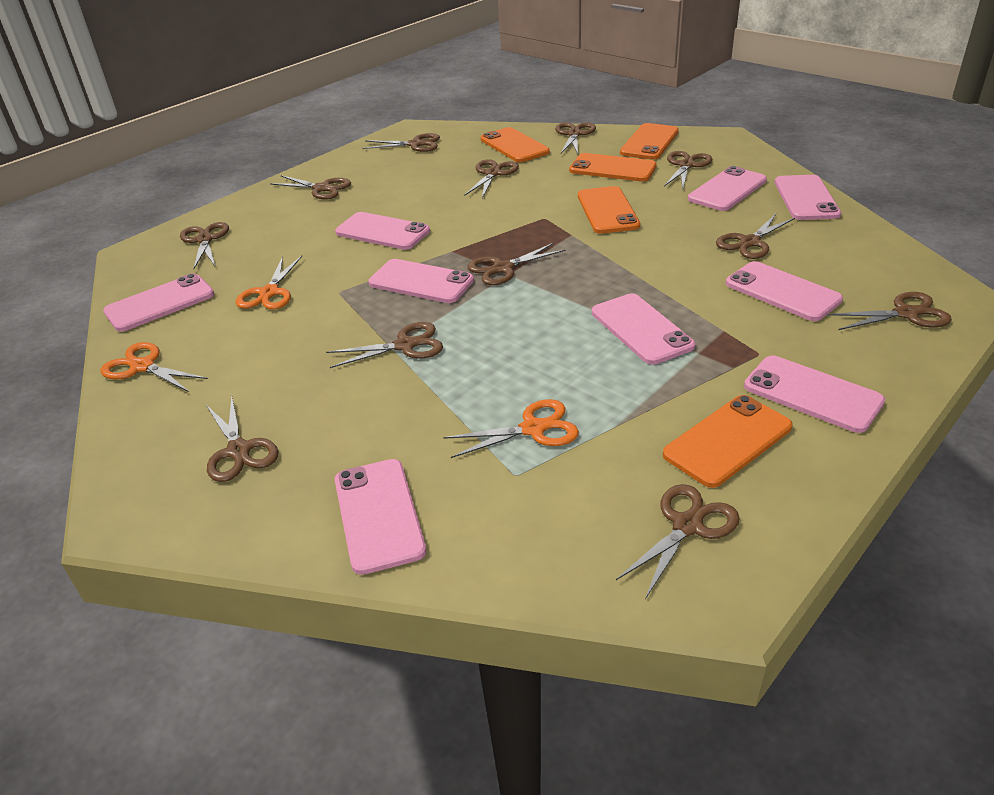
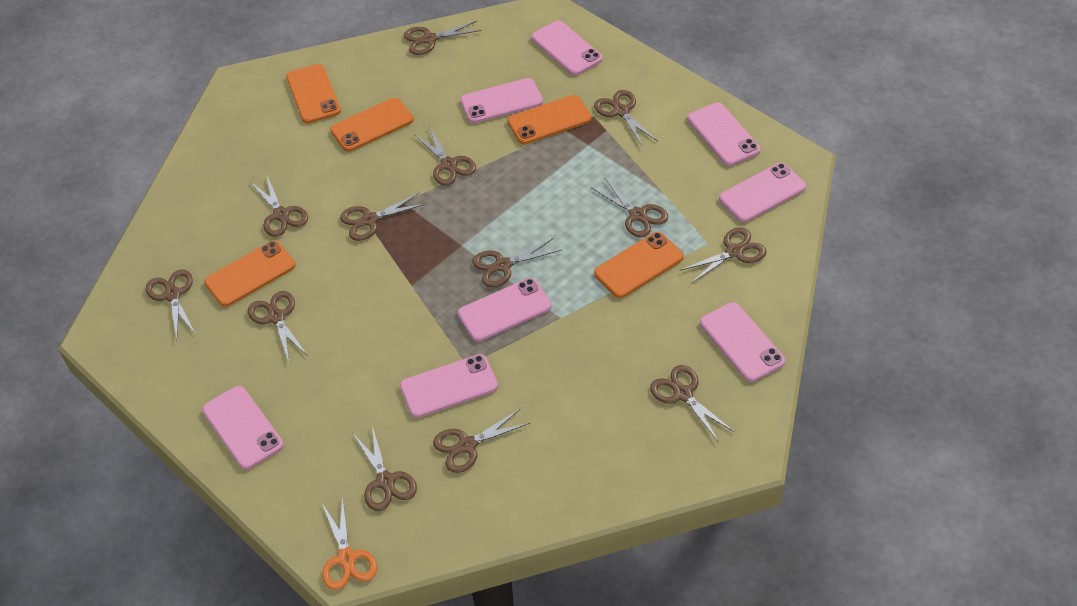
brown scissors: 12 -> 13
orange scissors: 3 -> 1
pink phone: 9 -> 8

